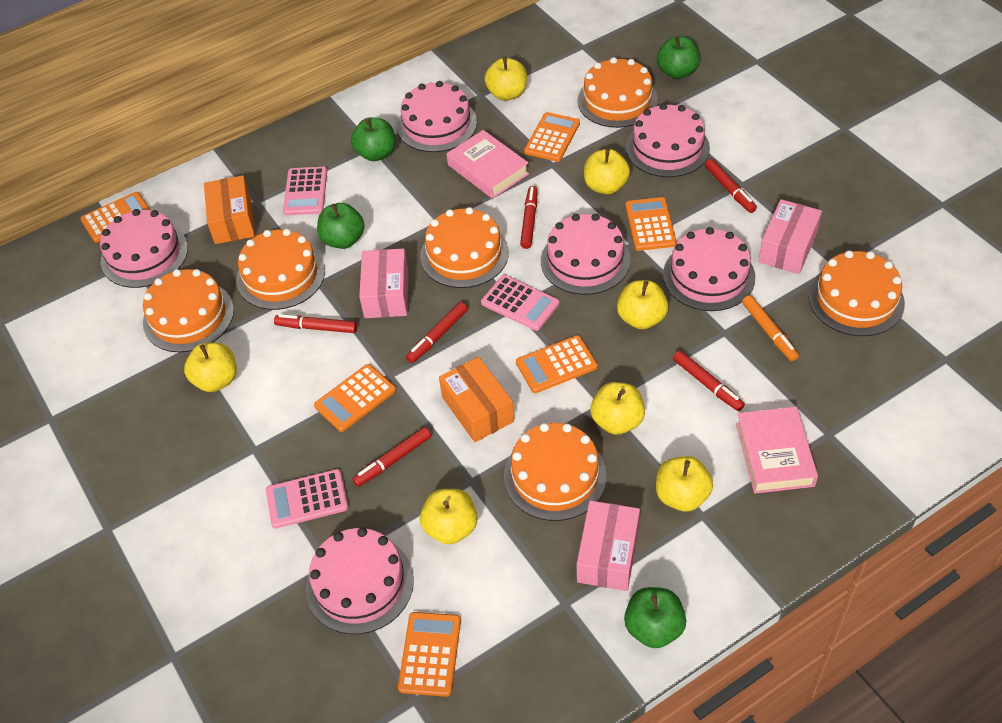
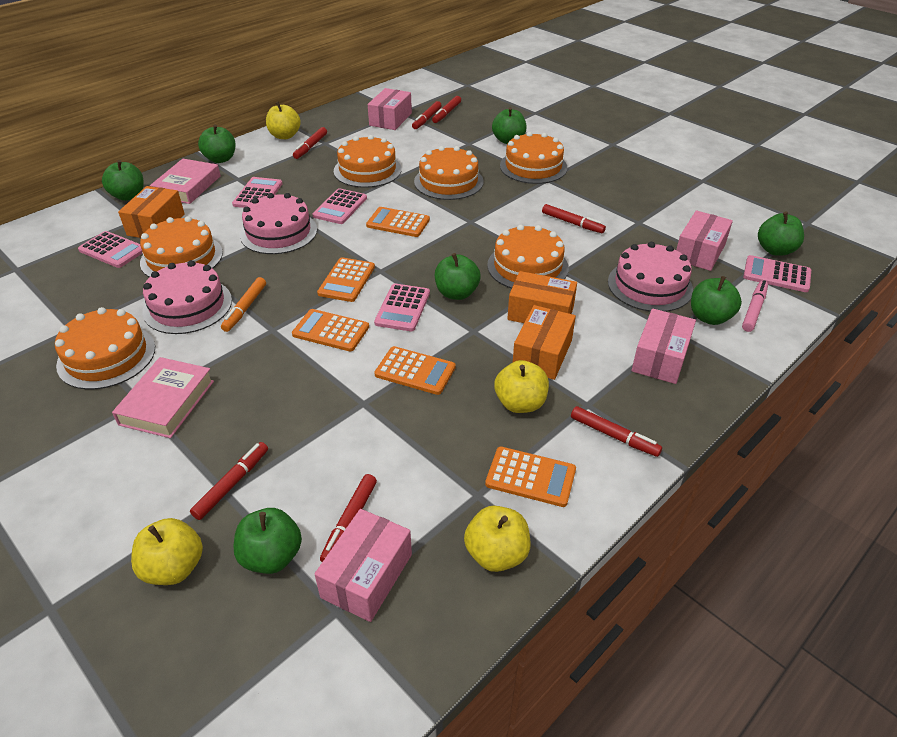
green apple: 4 -> 7
orange box: 2 -> 3
orange calculator: 6 -> 5
pink box: 3 -> 4
pink cake: 6 -> 3
pink calculator: 3 -> 5
pink marker: 0 -> 1
red marker: 6 -> 7
yellow apple: 7 -> 4

